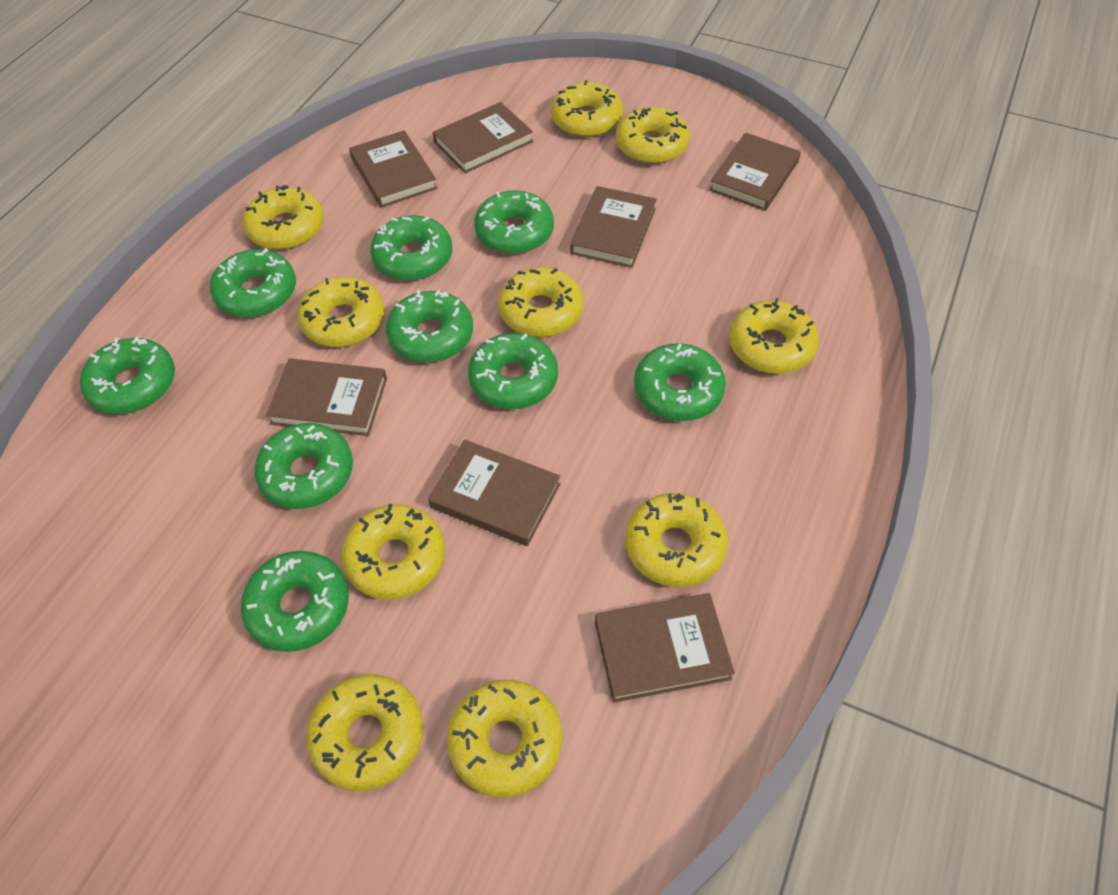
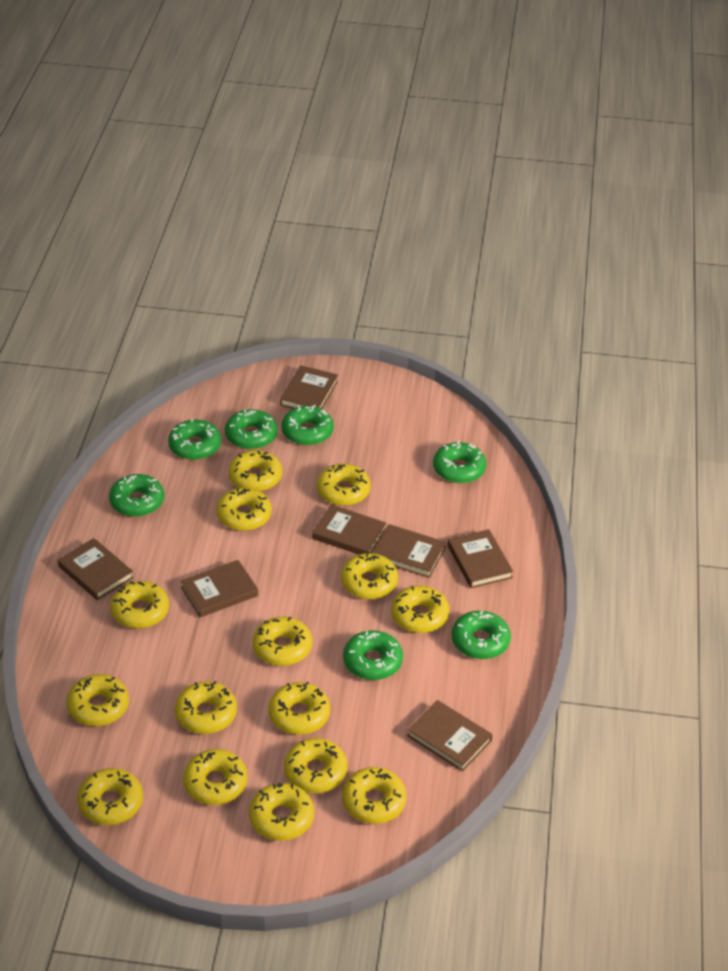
green donut: 9 -> 7
yellow donut: 10 -> 15

